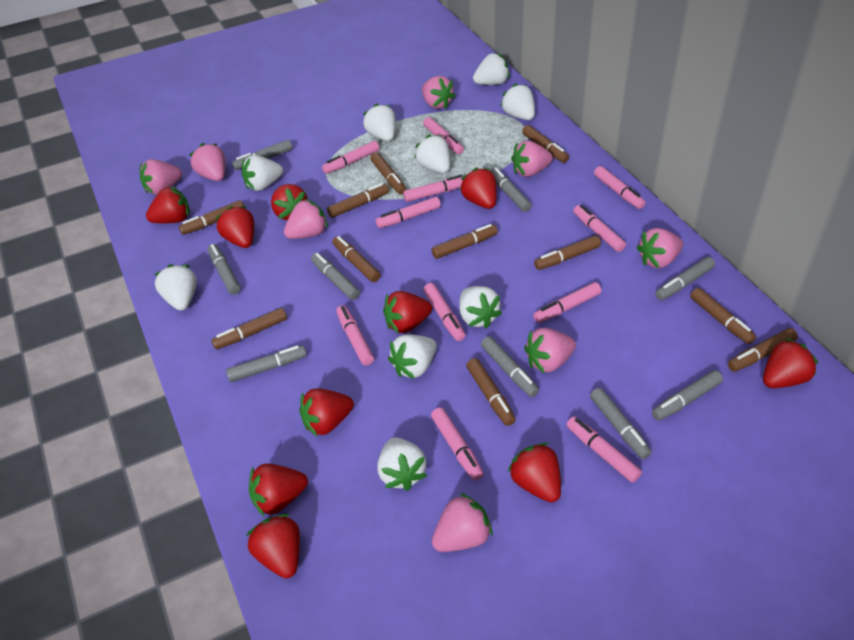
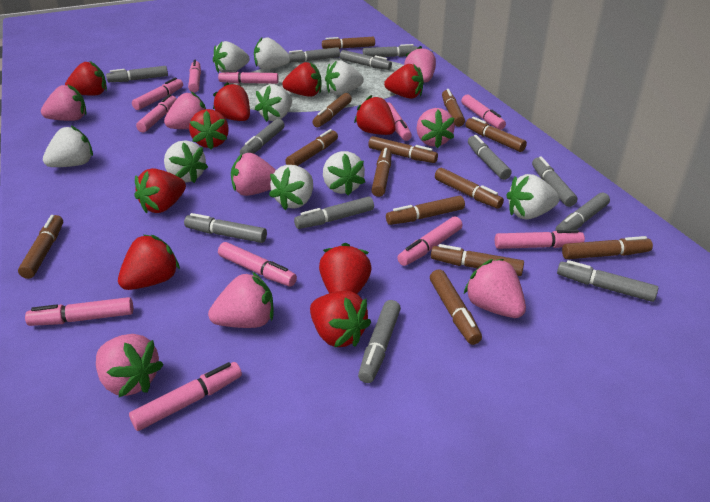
brown marker: 11 -> 13
grey marker: 9 -> 12

